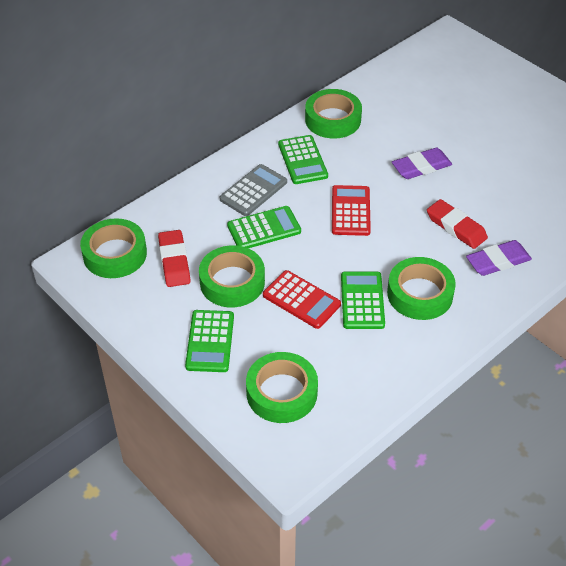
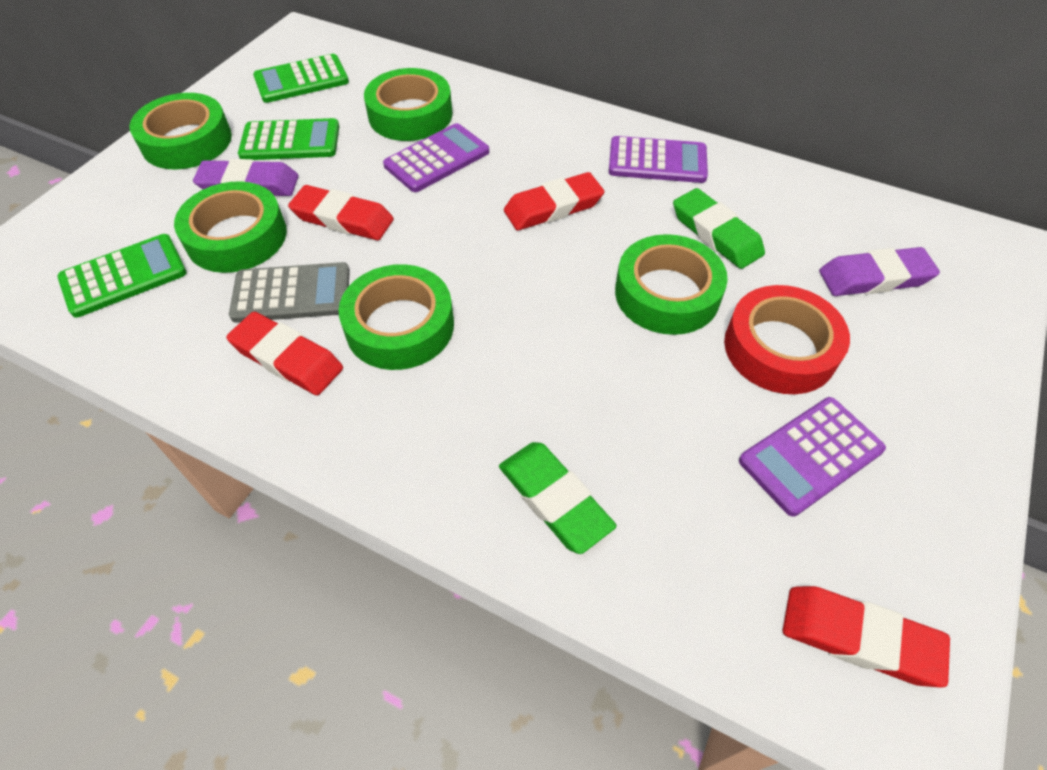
green calculator: 4 -> 3
green eraser: 0 -> 2
purple calculator: 0 -> 3
red calculator: 2 -> 0
red eraser: 2 -> 4
red tape: 0 -> 1

